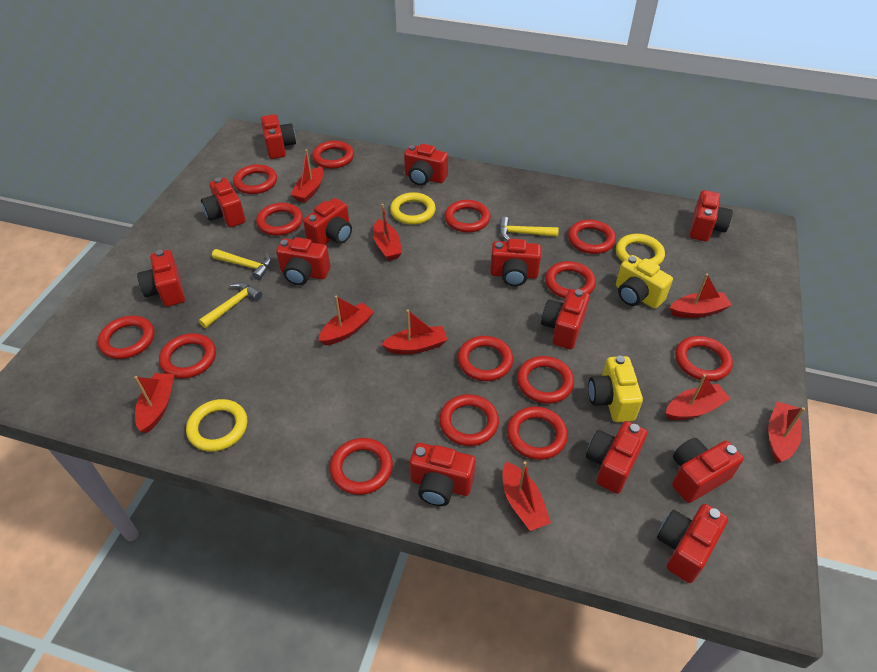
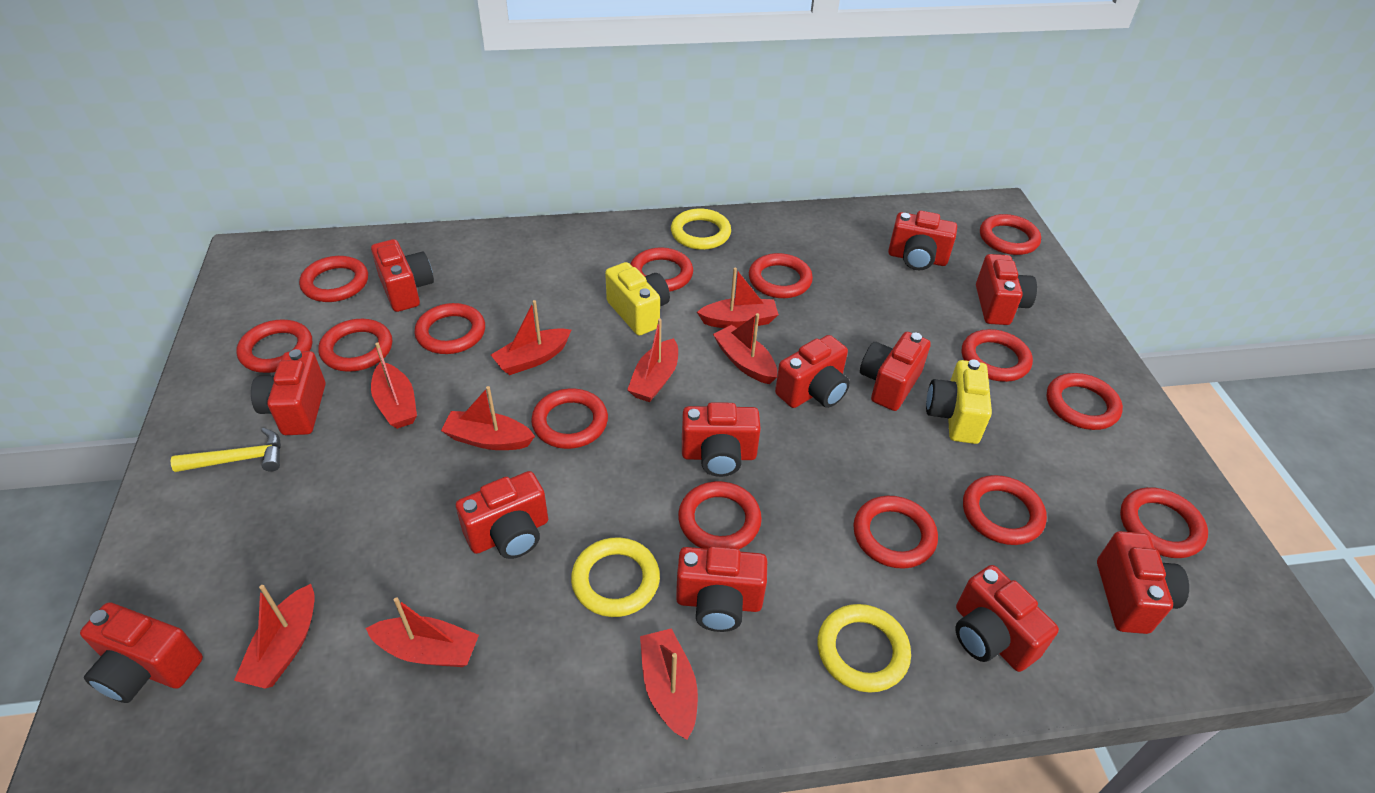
red camera: 13 -> 12
yellow hammer: 3 -> 1

